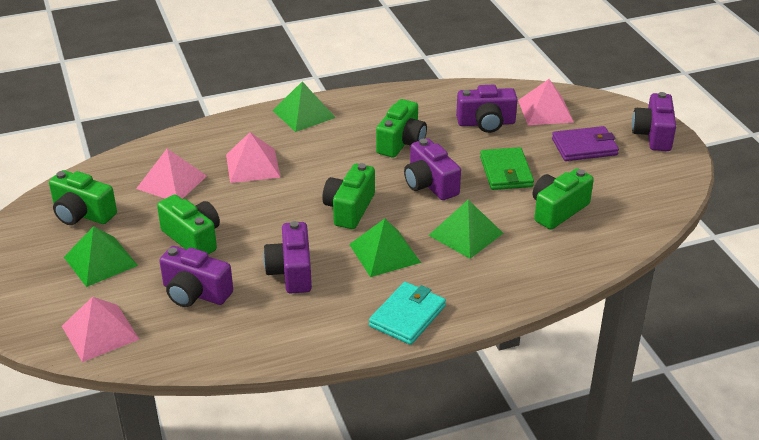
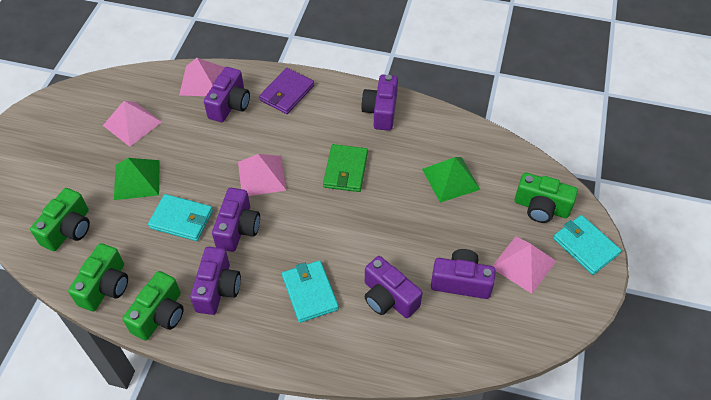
green camera: 5 -> 4
green pyramid: 4 -> 2
purple camera: 5 -> 6
turquoise wallet: 1 -> 3

